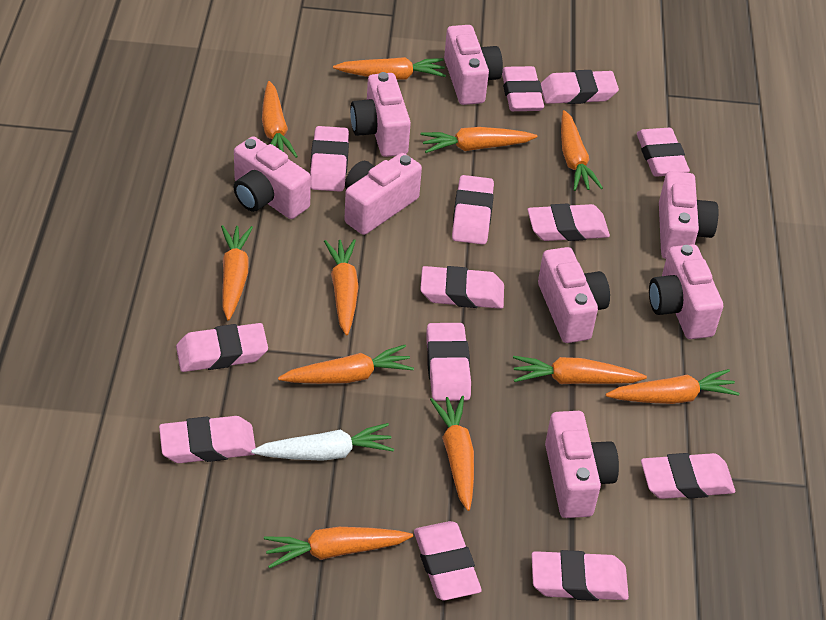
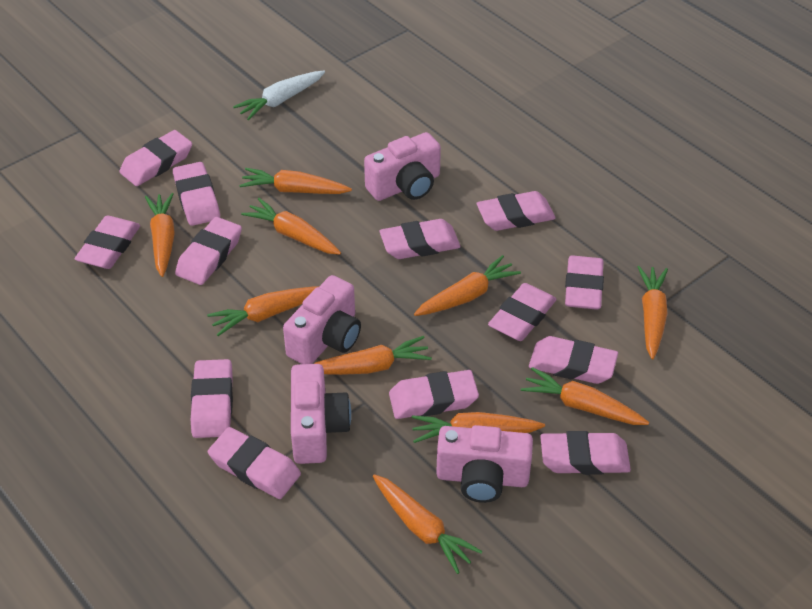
orange carrot: 11 -> 10
pink camera: 8 -> 4

